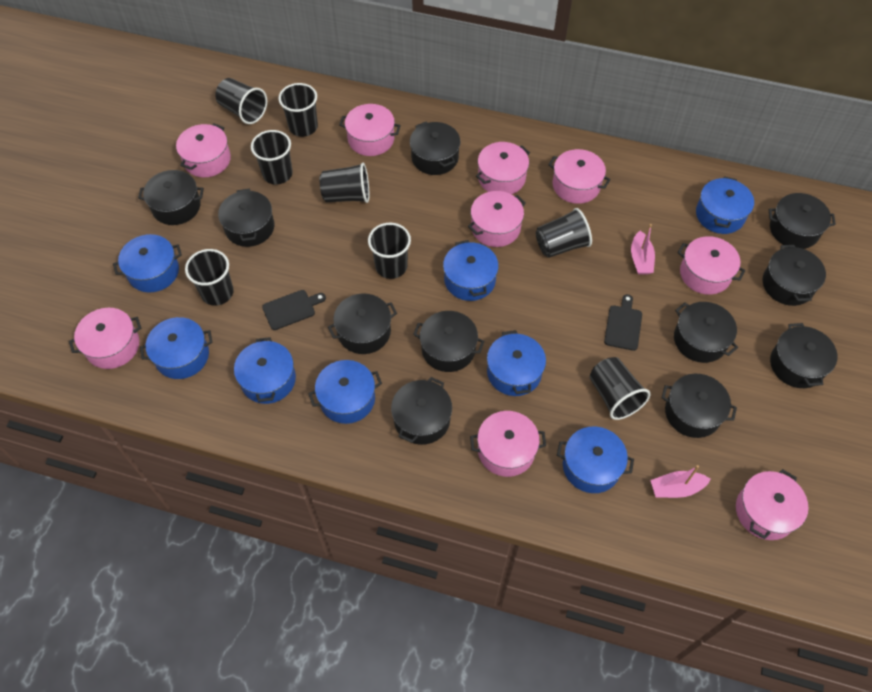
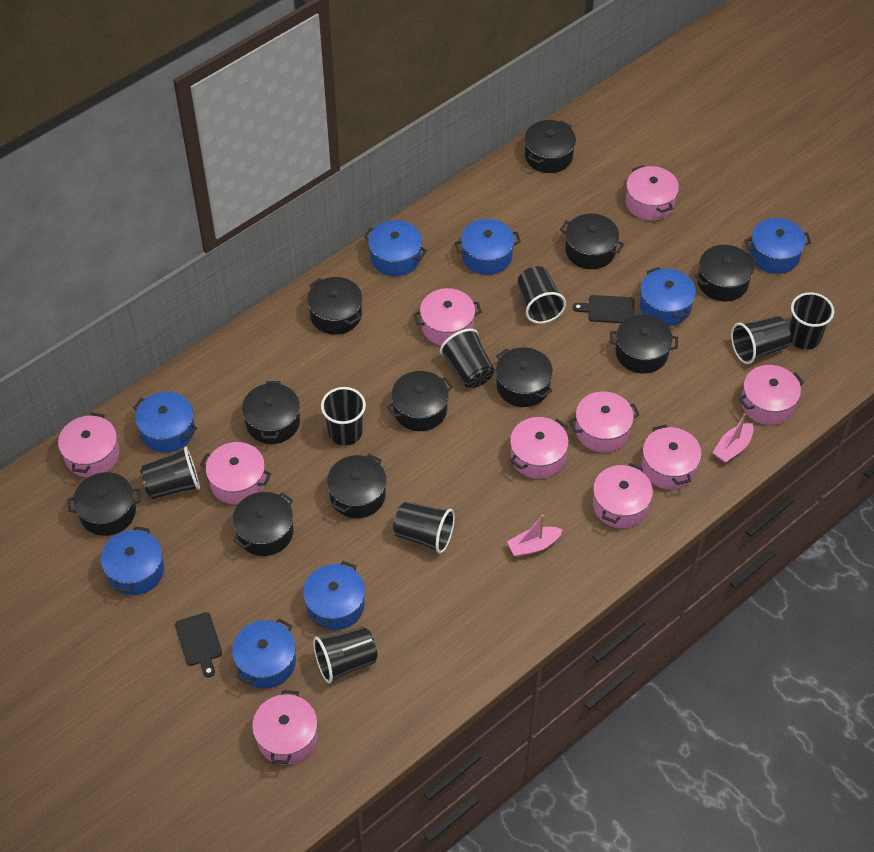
pink pot: 9 -> 10

